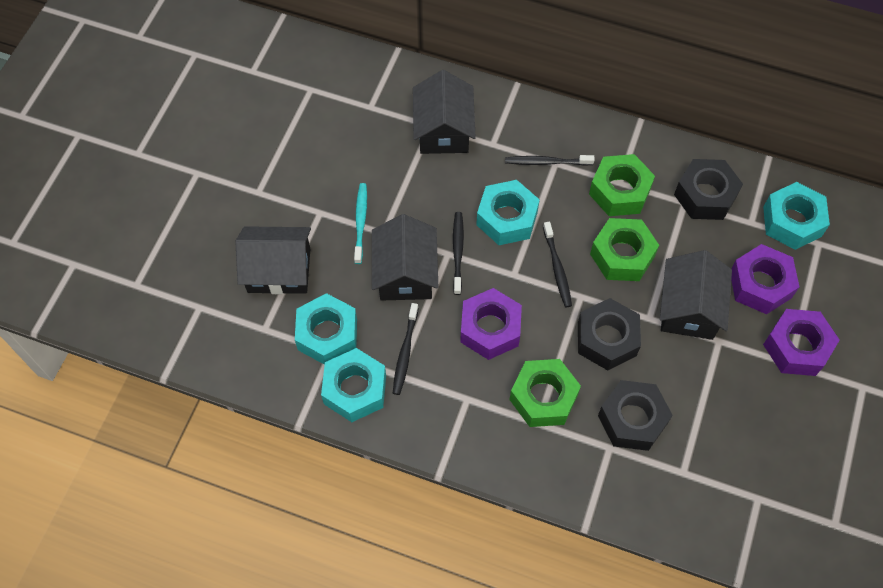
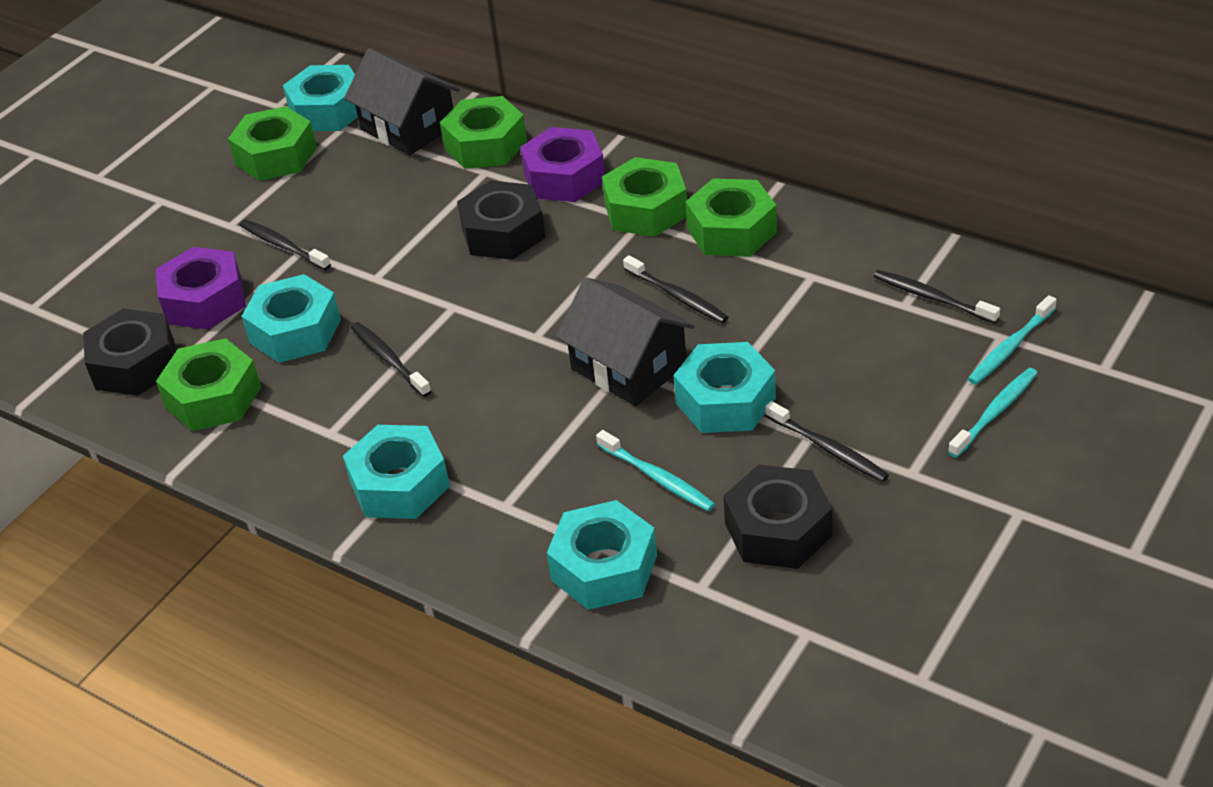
black house: 4 -> 2
black toothbrush: 4 -> 5
green nut: 3 -> 5
purple nut: 3 -> 2
turquoise nut: 4 -> 5
turquoise toothbrush: 1 -> 3

